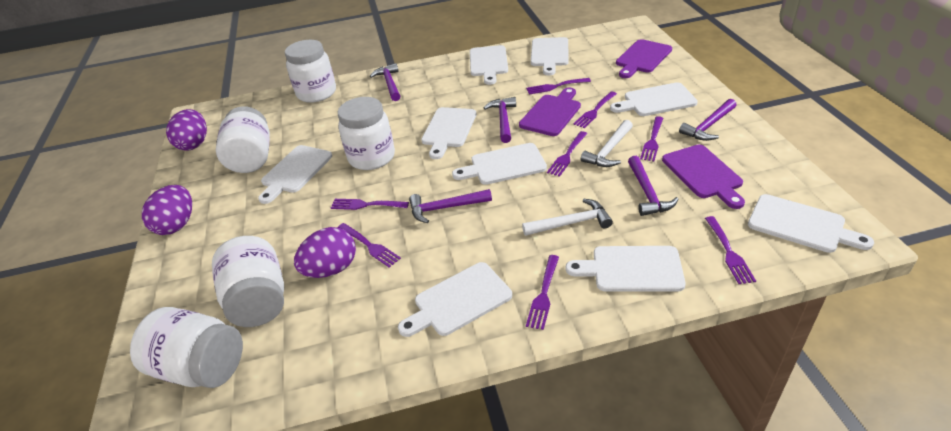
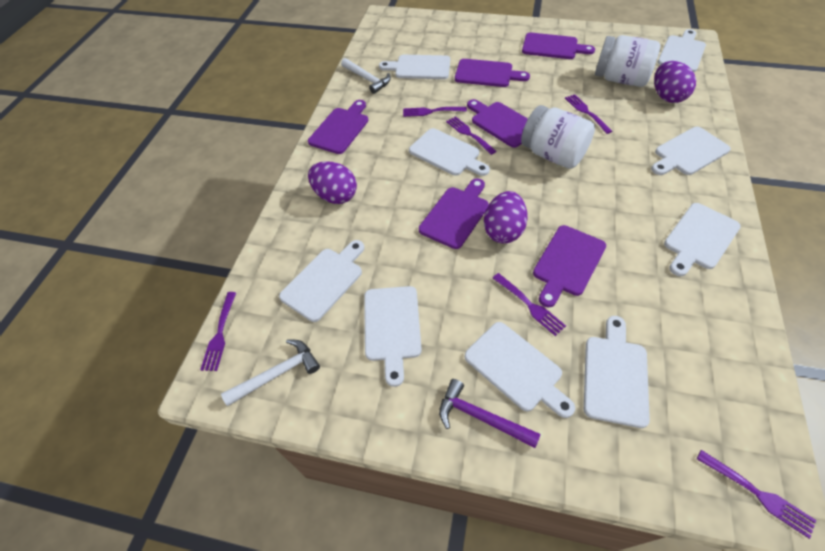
purple cutting board: 3 -> 6
purple fork: 8 -> 6
purple hammer: 5 -> 1
white jar: 5 -> 2

